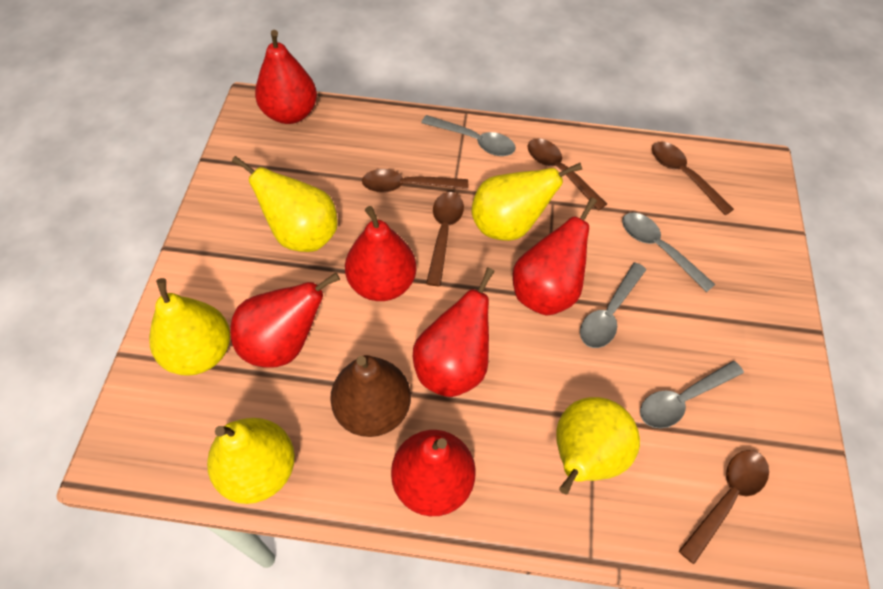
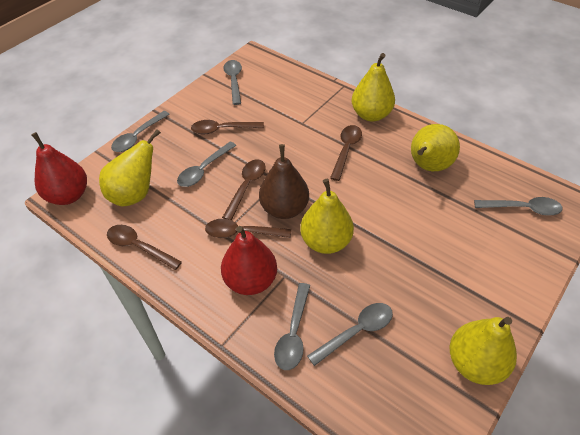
grey spoon: 4 -> 6
red pear: 6 -> 2

